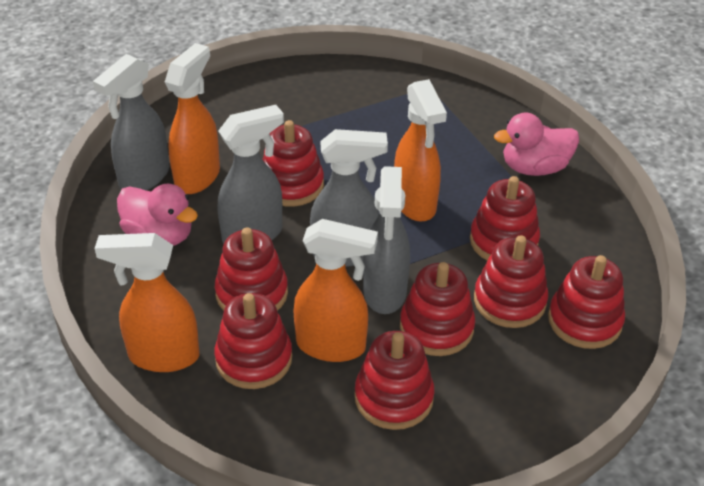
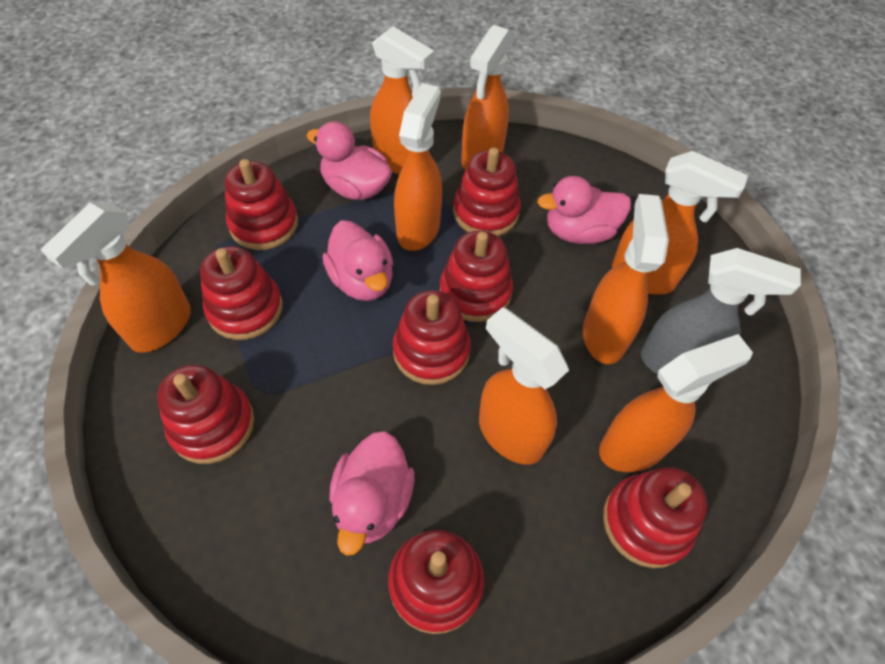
grey spray bottle: 4 -> 1
orange spray bottle: 4 -> 8
pink duck: 2 -> 4

